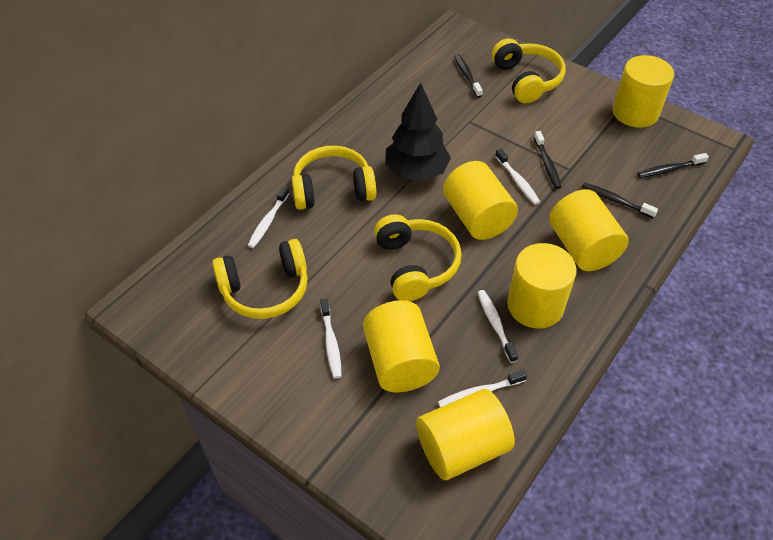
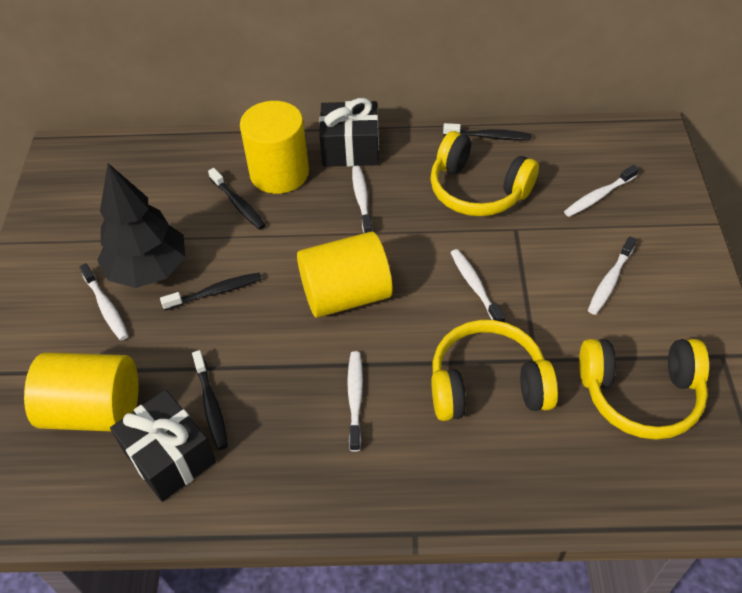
black gift: 0 -> 2
white toothbrush: 5 -> 6
yellow cylinder: 6 -> 3
yellow headphones: 4 -> 3

